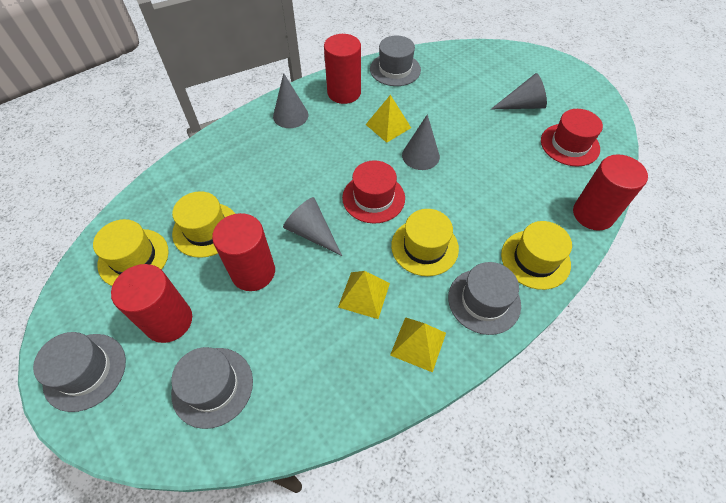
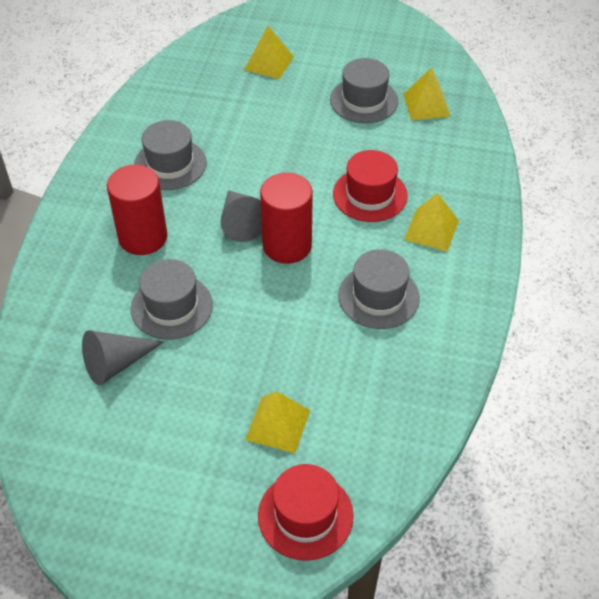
grey cone: 4 -> 2
red cylinder: 4 -> 2
yellow hat: 4 -> 0
yellow pyramid: 3 -> 4

